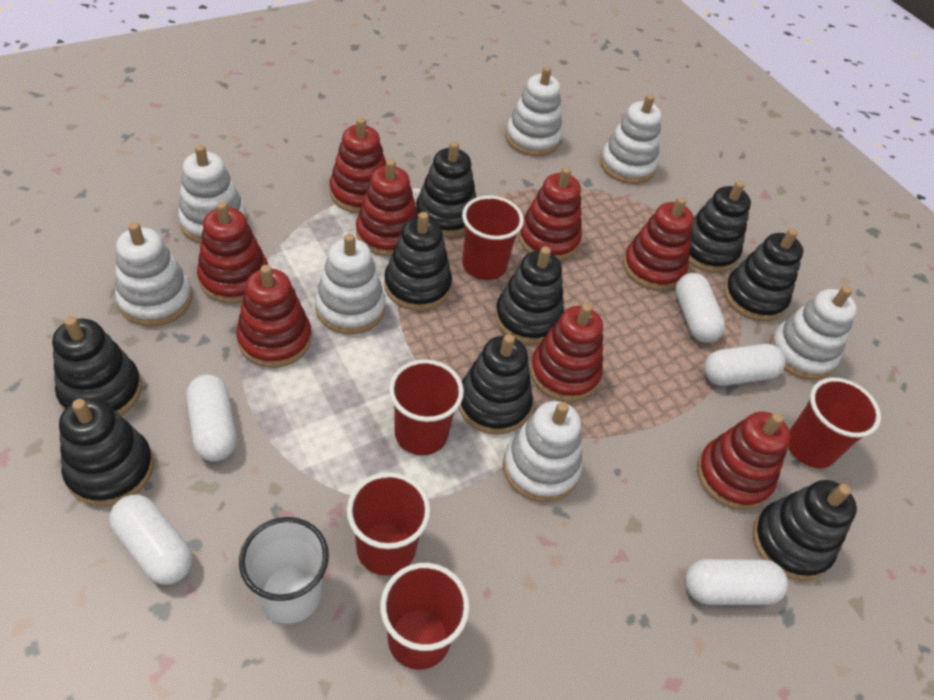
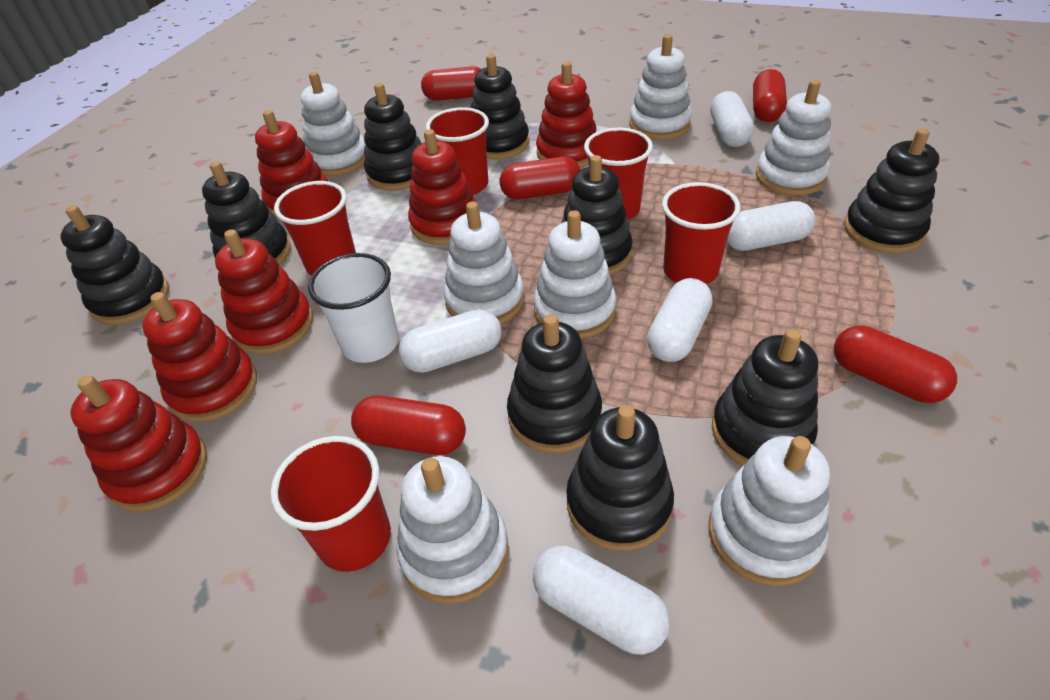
red capsule: 0 -> 5
red stacking toy: 8 -> 6

